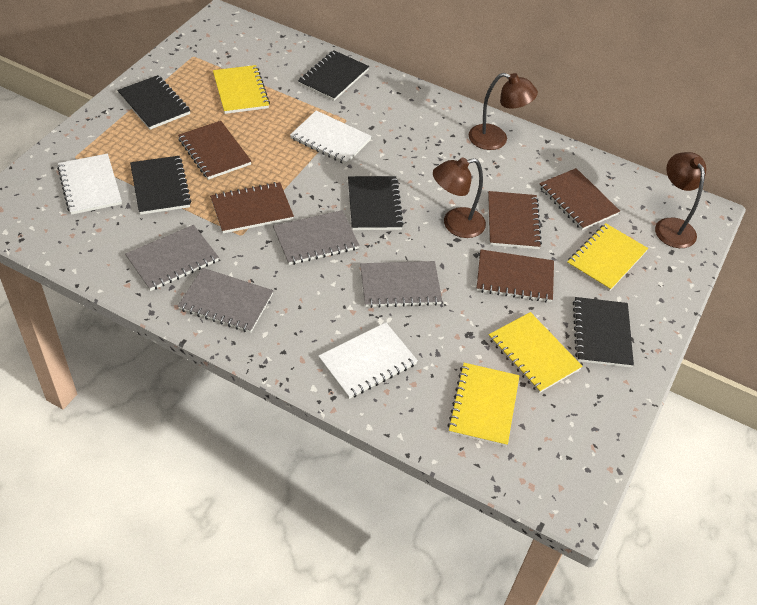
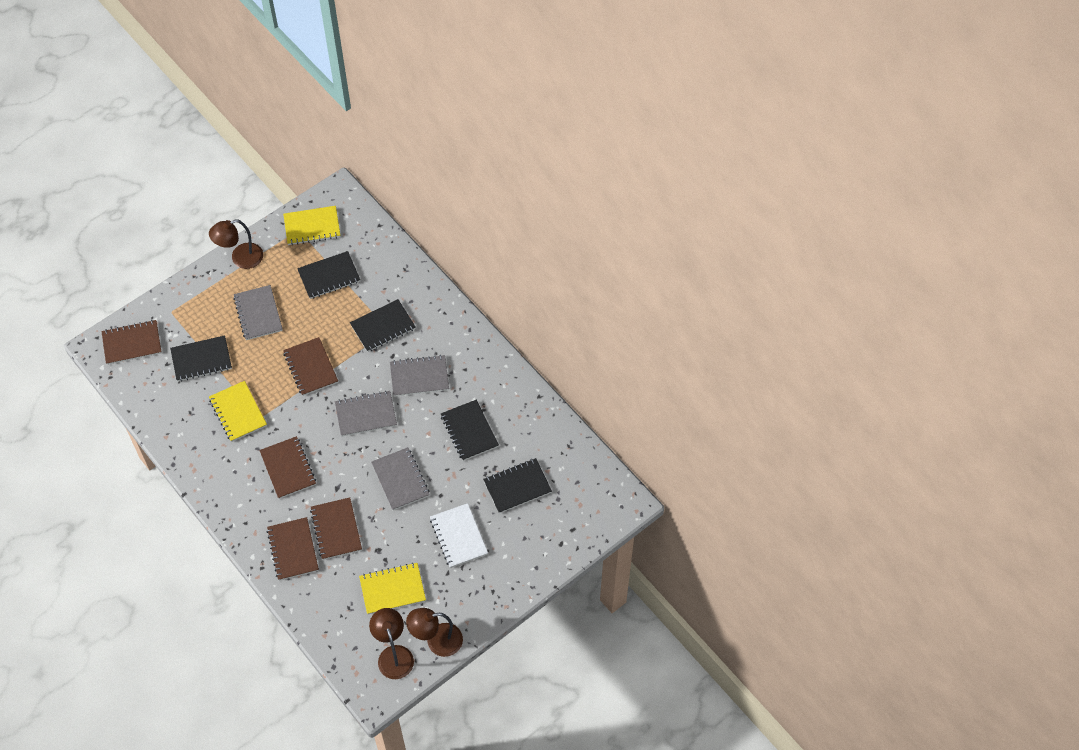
white notebook: 3 -> 1
yellow notebook: 4 -> 3

